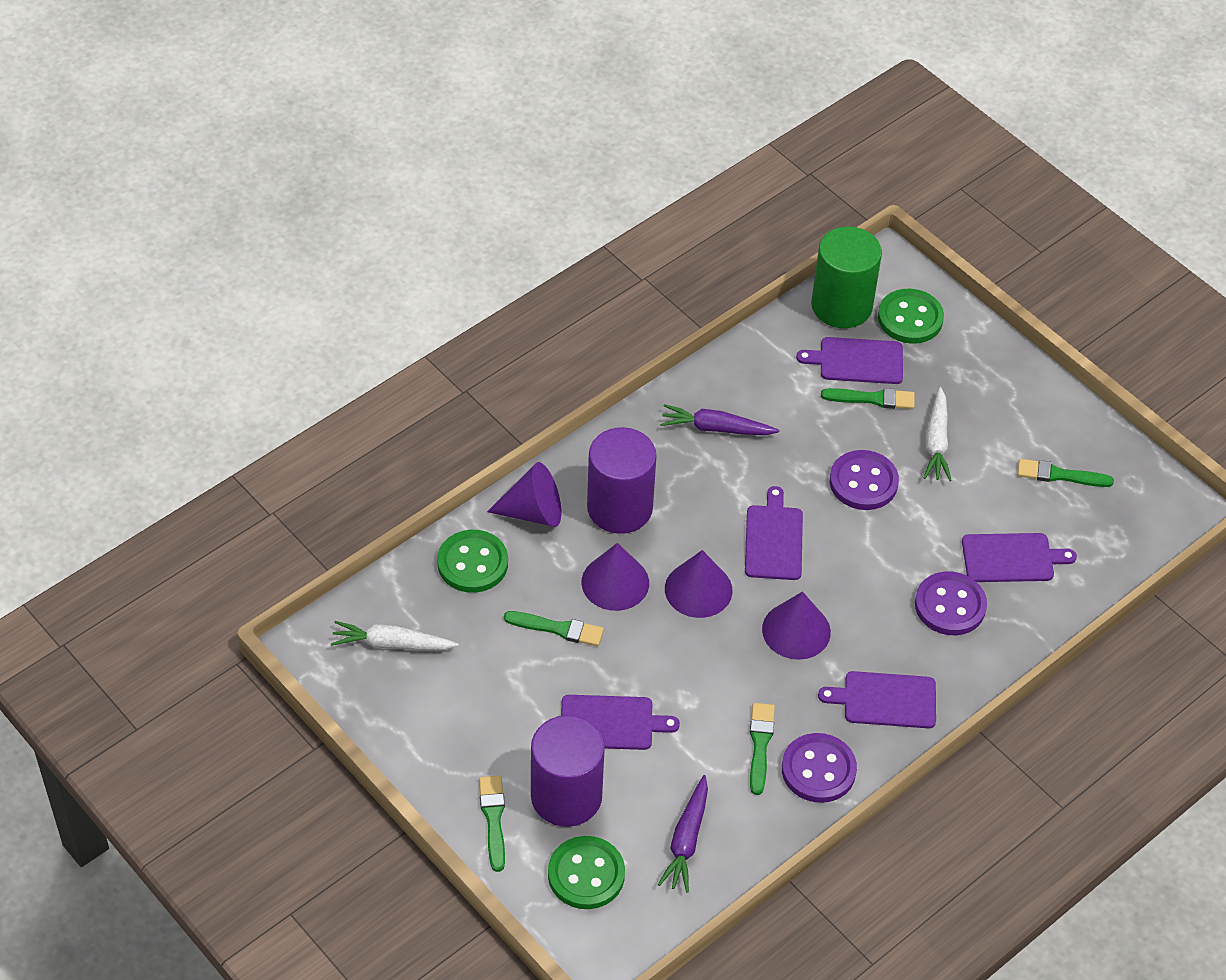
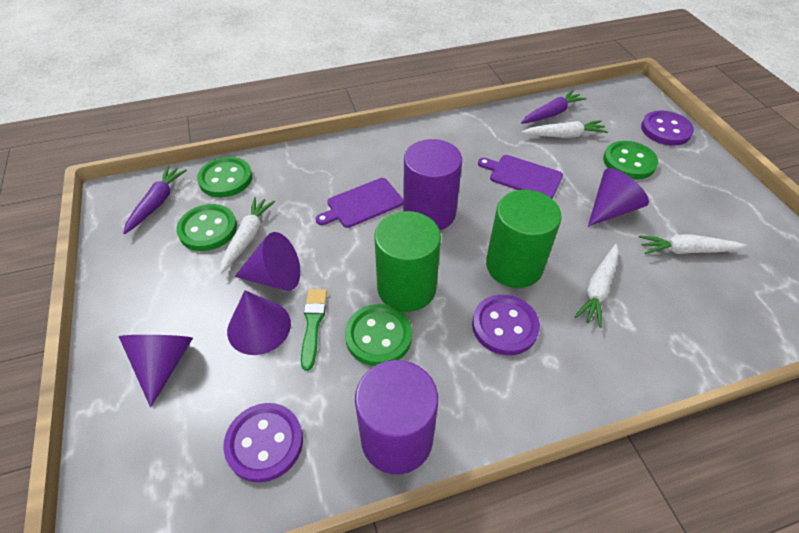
green brush: 5 -> 1
green button: 3 -> 4
green cylinder: 1 -> 2
purple cutting board: 5 -> 2
white carrot: 2 -> 4

